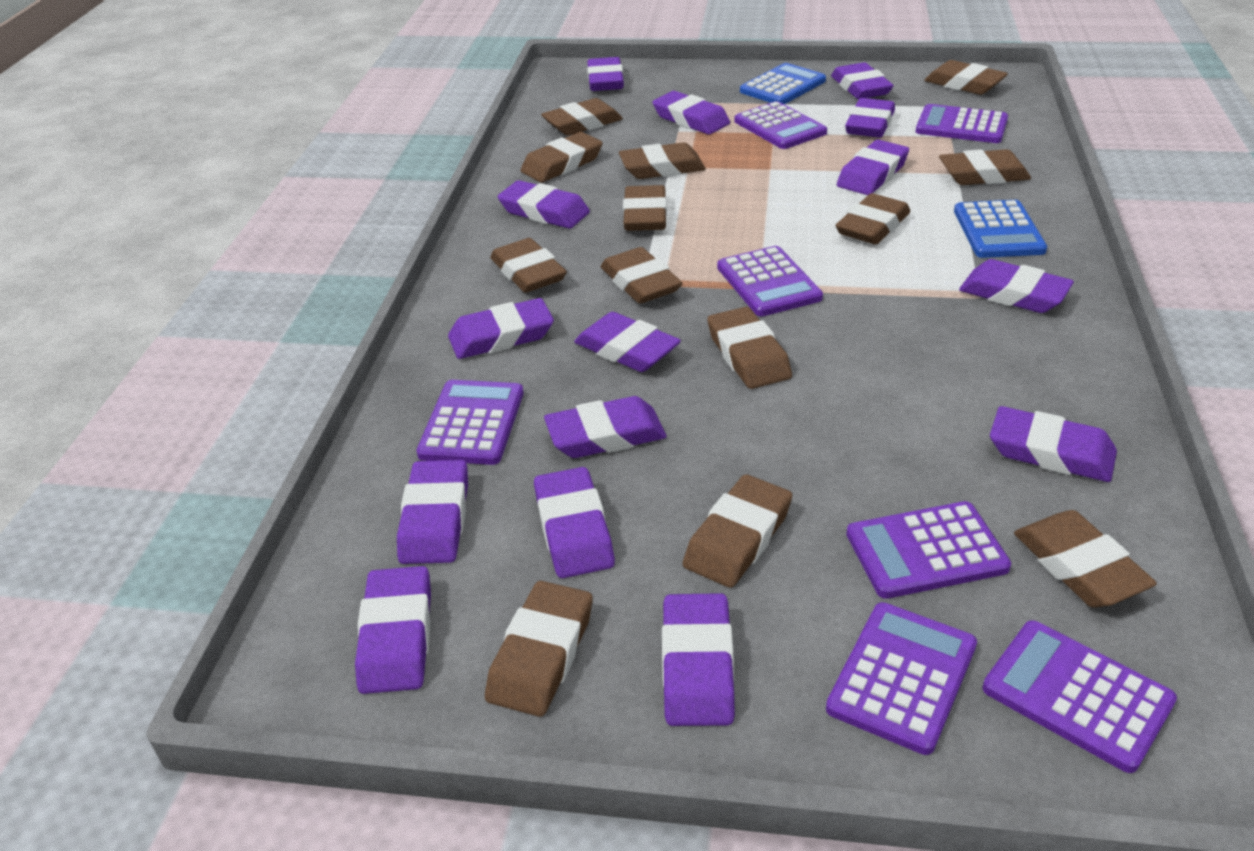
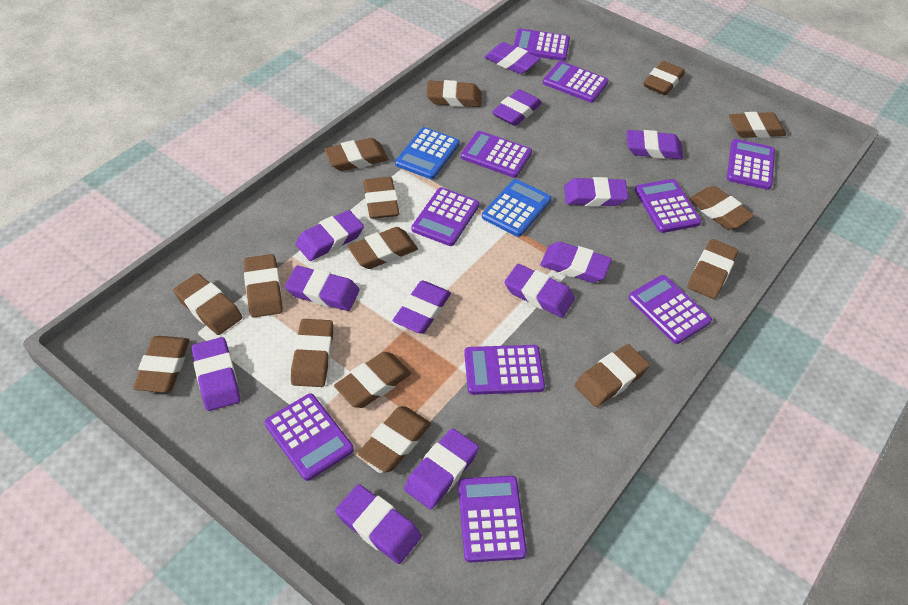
brown eraser: 13 -> 15
purple calculator: 7 -> 10
purple eraser: 15 -> 12

